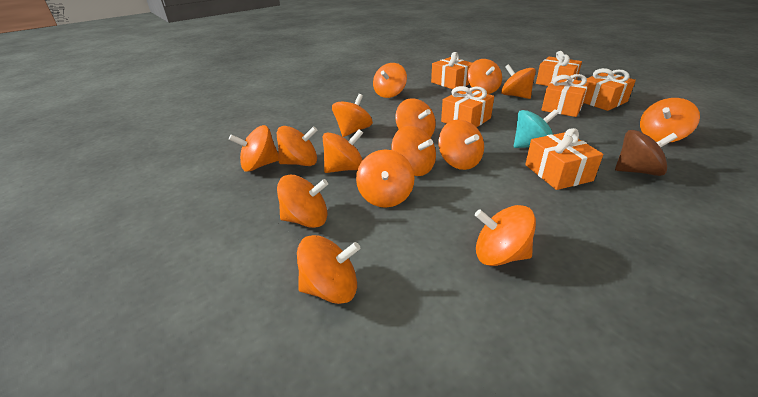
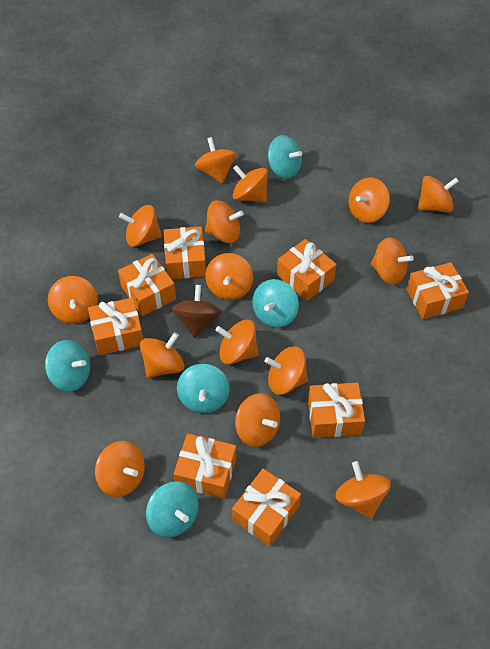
orange gift: 6 -> 8
turquoise spinning top: 1 -> 5

